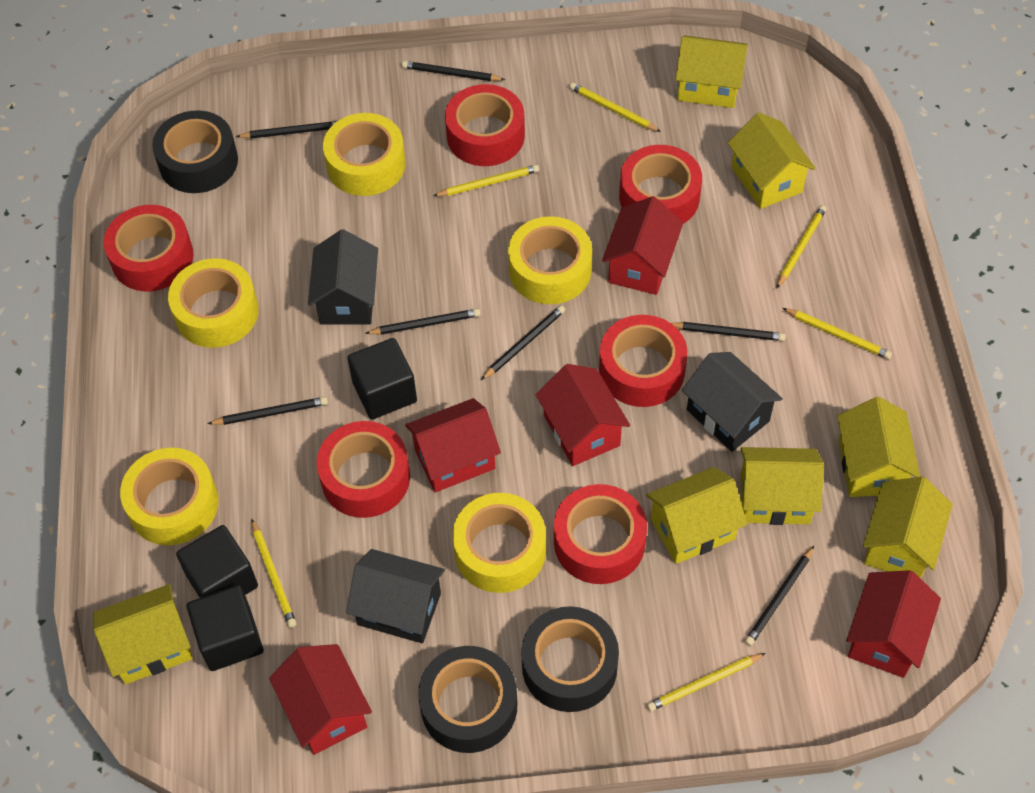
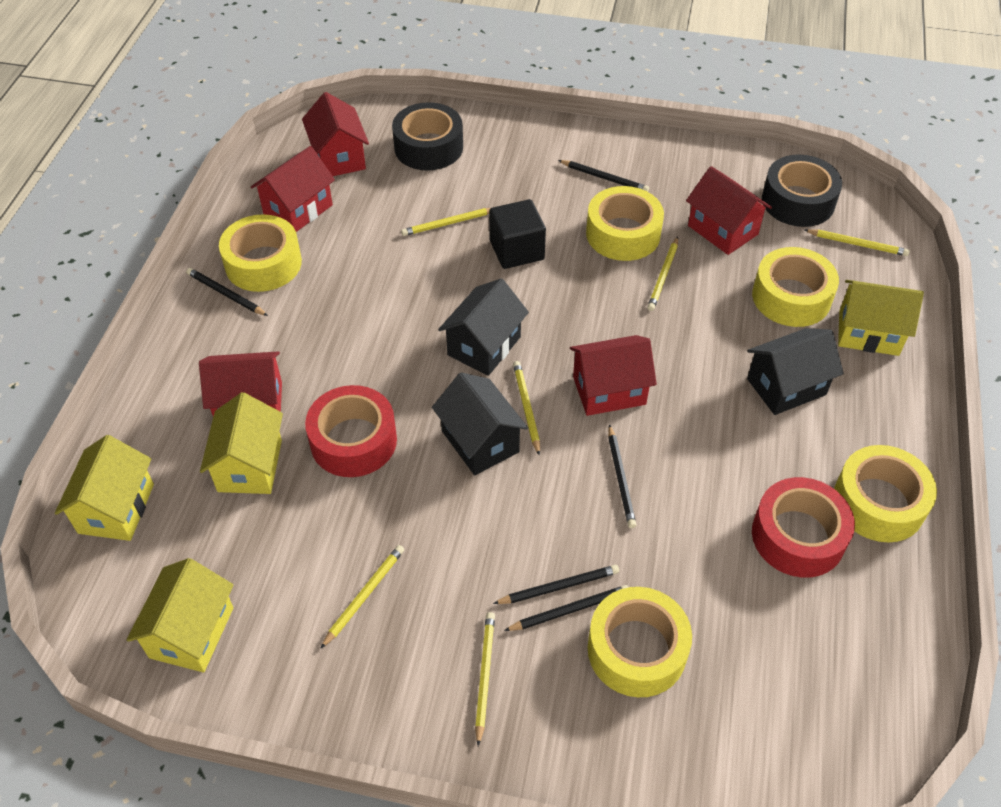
black cube: 3 -> 1
black pencil: 7 -> 5
black tape: 3 -> 2
red tape: 6 -> 2
yellow house: 7 -> 4

